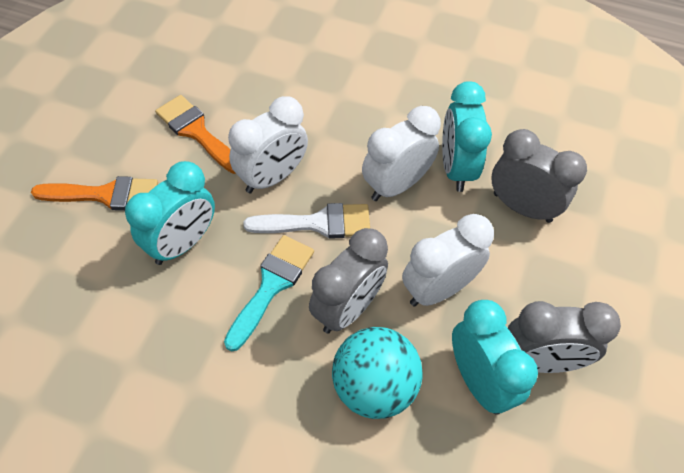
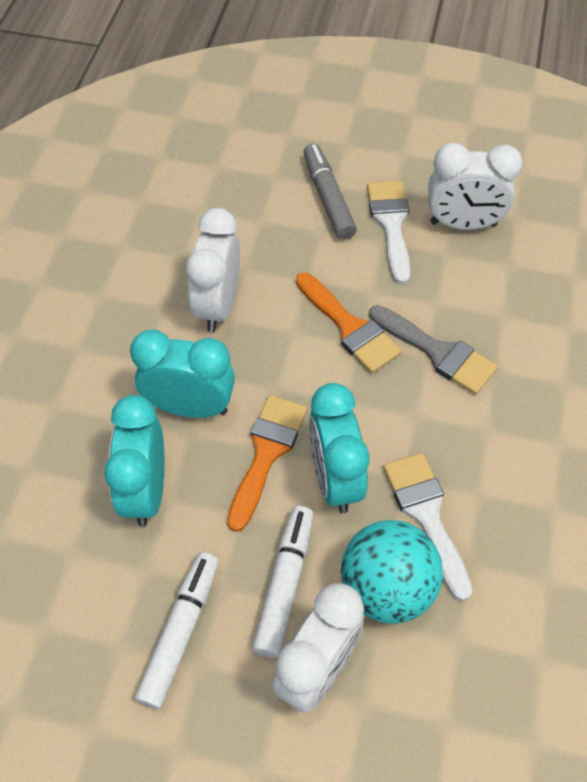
grey brush: 0 -> 1
grey clock: 3 -> 0
grey marker: 0 -> 1
turquoise brush: 1 -> 0
white brush: 1 -> 2
white marker: 0 -> 2

